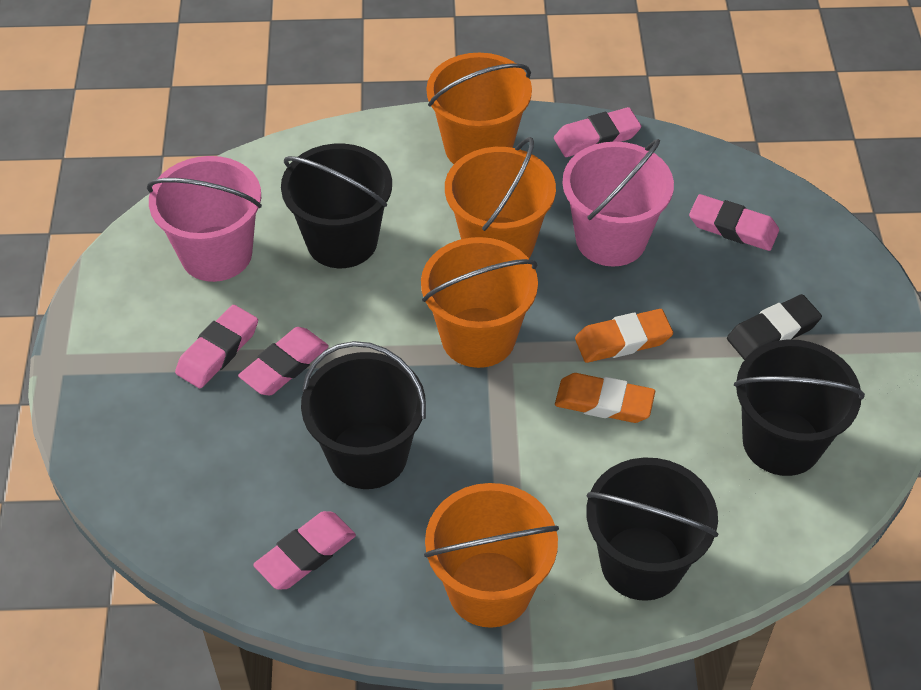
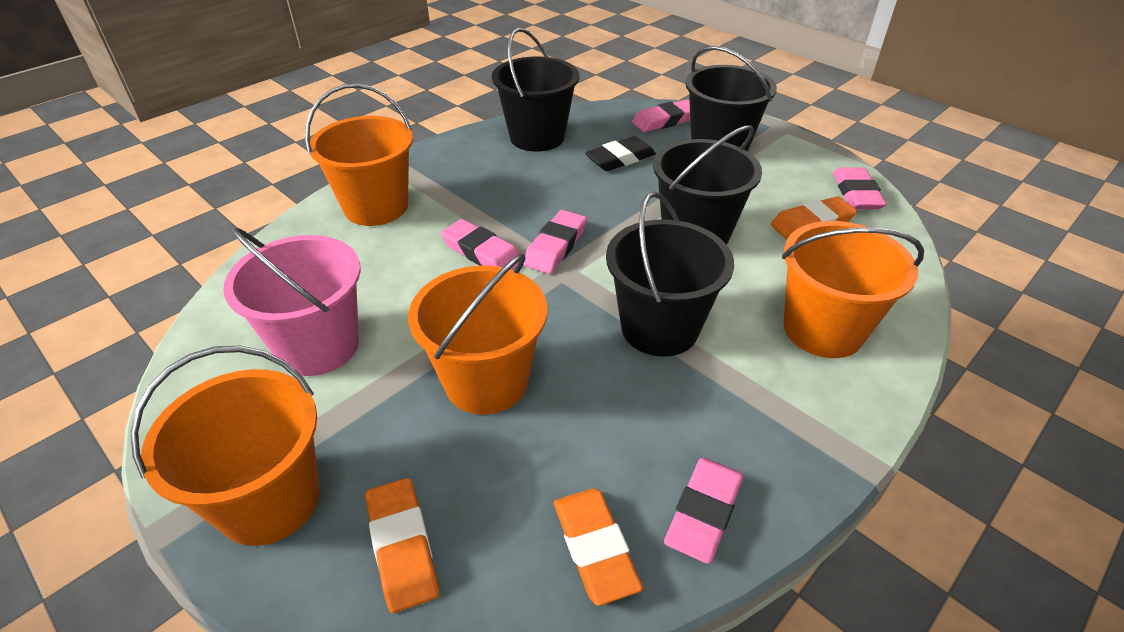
orange eraser: 2 -> 3
pink bucket: 2 -> 1

